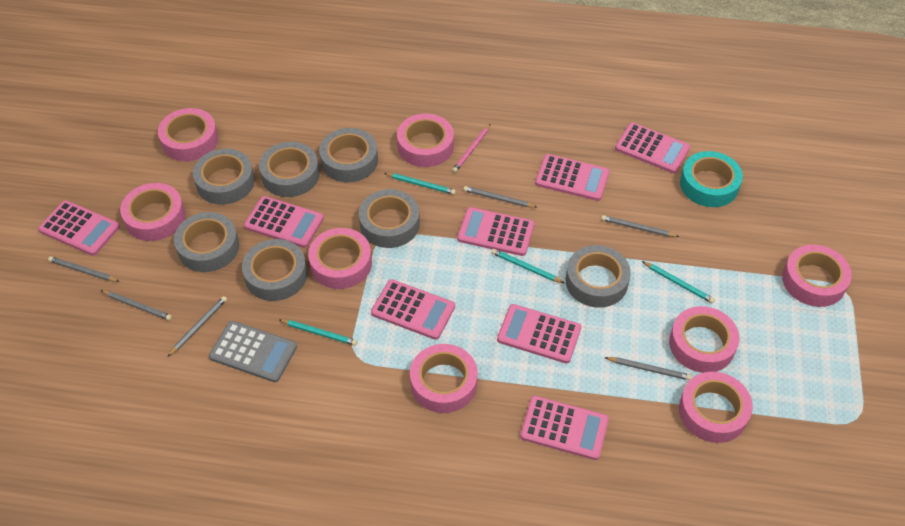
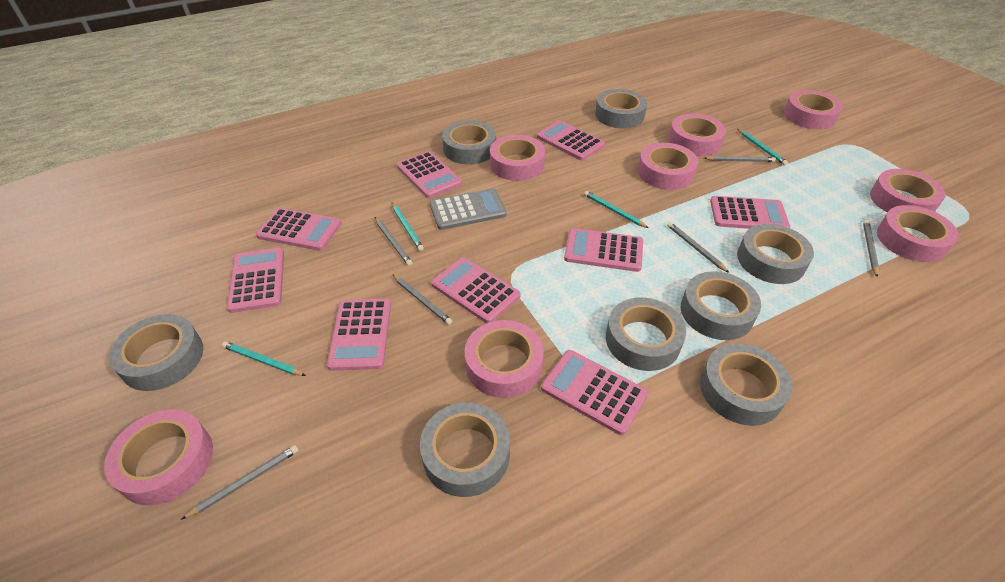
grey tape: 7 -> 8
pink calculator: 8 -> 9
pink pencil: 1 -> 0
turquoise tape: 1 -> 0

